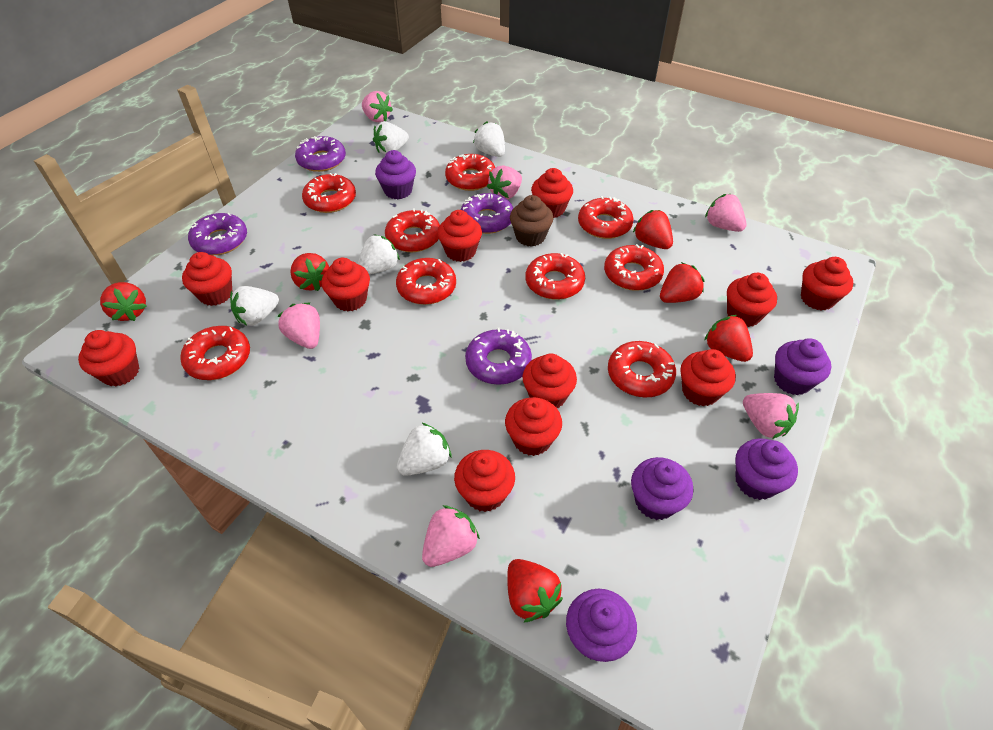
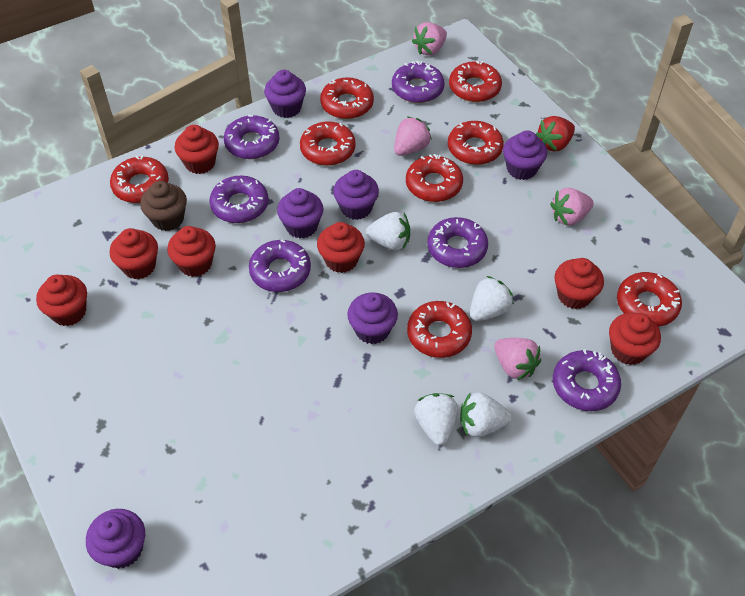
pink strawberry: 6 -> 4
purple cupcake: 5 -> 6
purple donut: 4 -> 6
red cupcake: 11 -> 7
red donut: 9 -> 8
red strawberry: 6 -> 1
white strawberry: 5 -> 4

